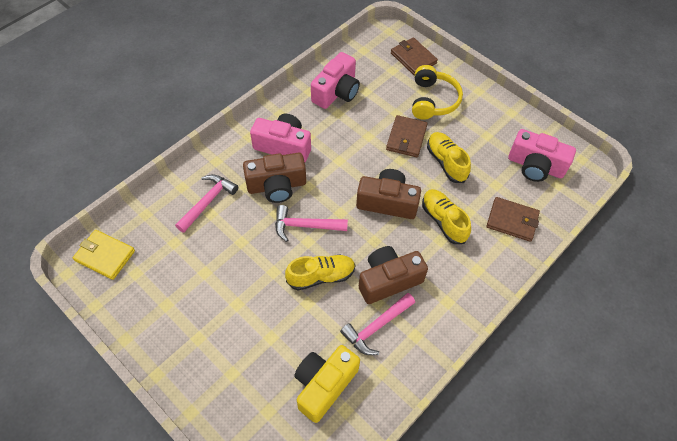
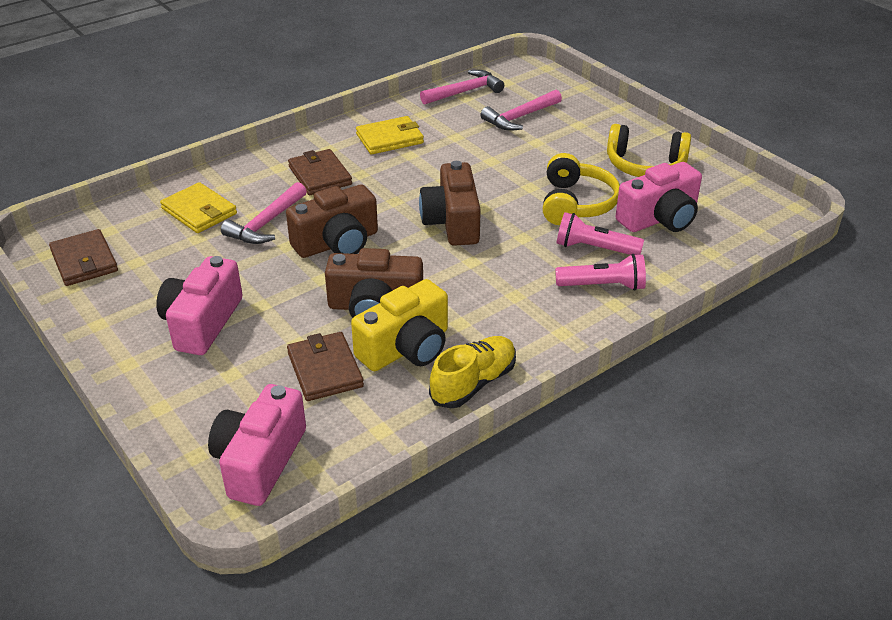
pink flashlight: 0 -> 2
yellow headphones: 1 -> 2
yellow shoe: 3 -> 1
yellow wallet: 1 -> 2

